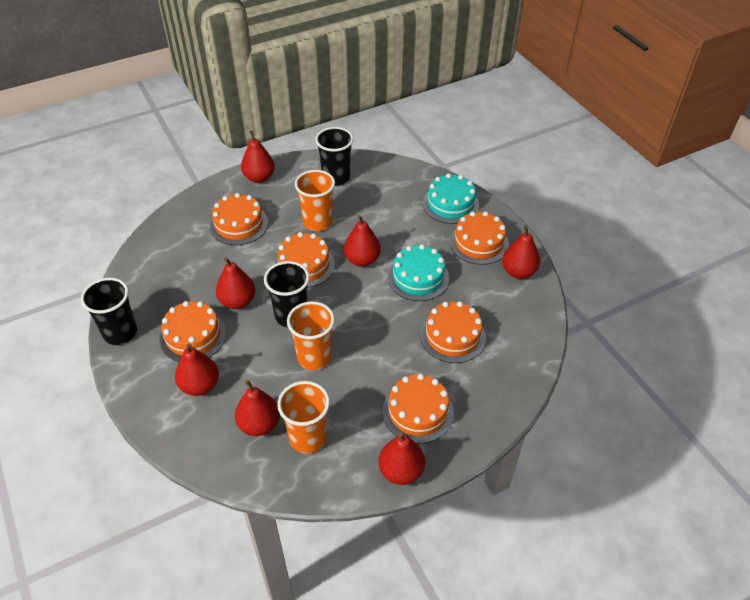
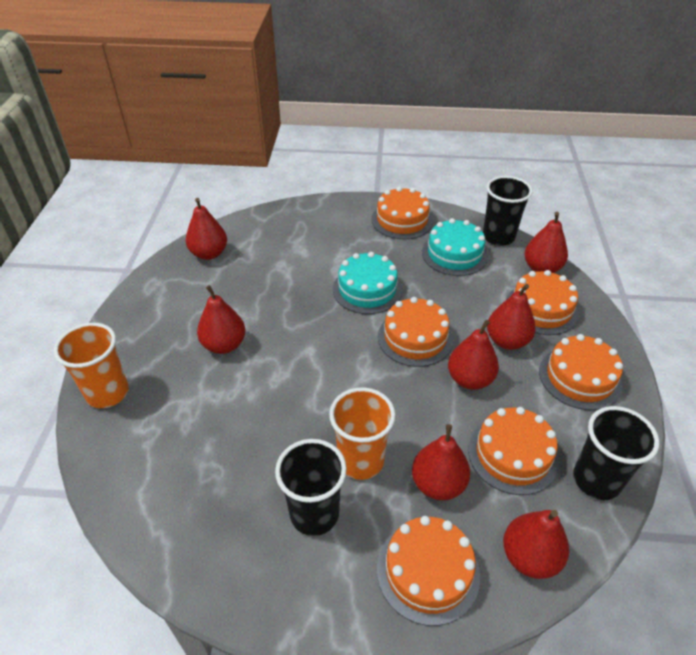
orange cup: 3 -> 2

